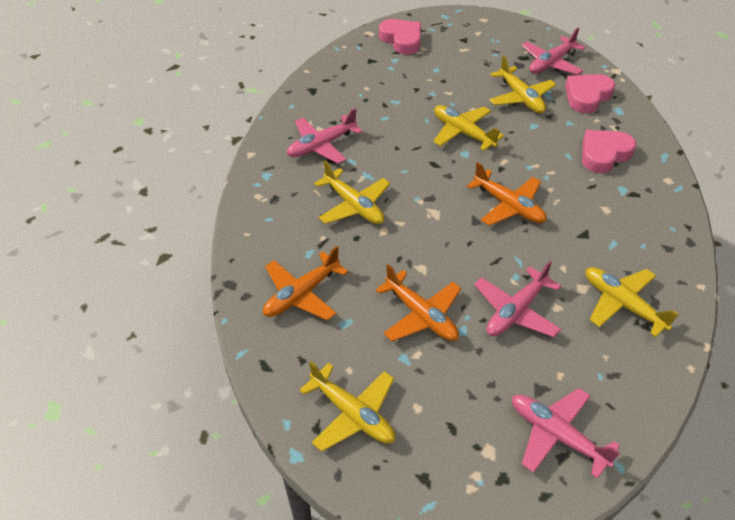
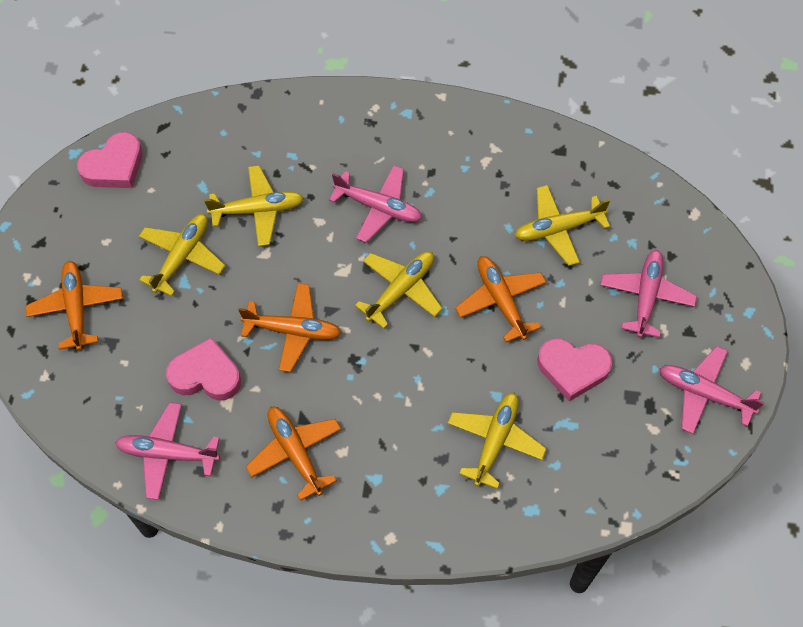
orange plane: 3 -> 4

